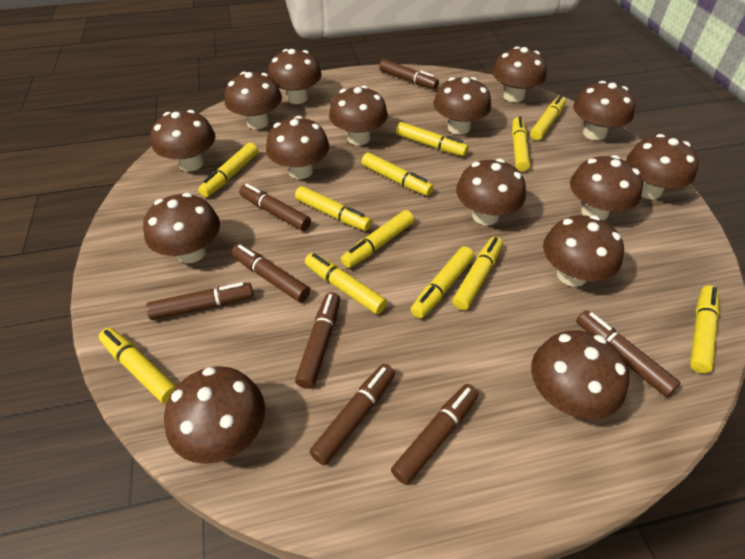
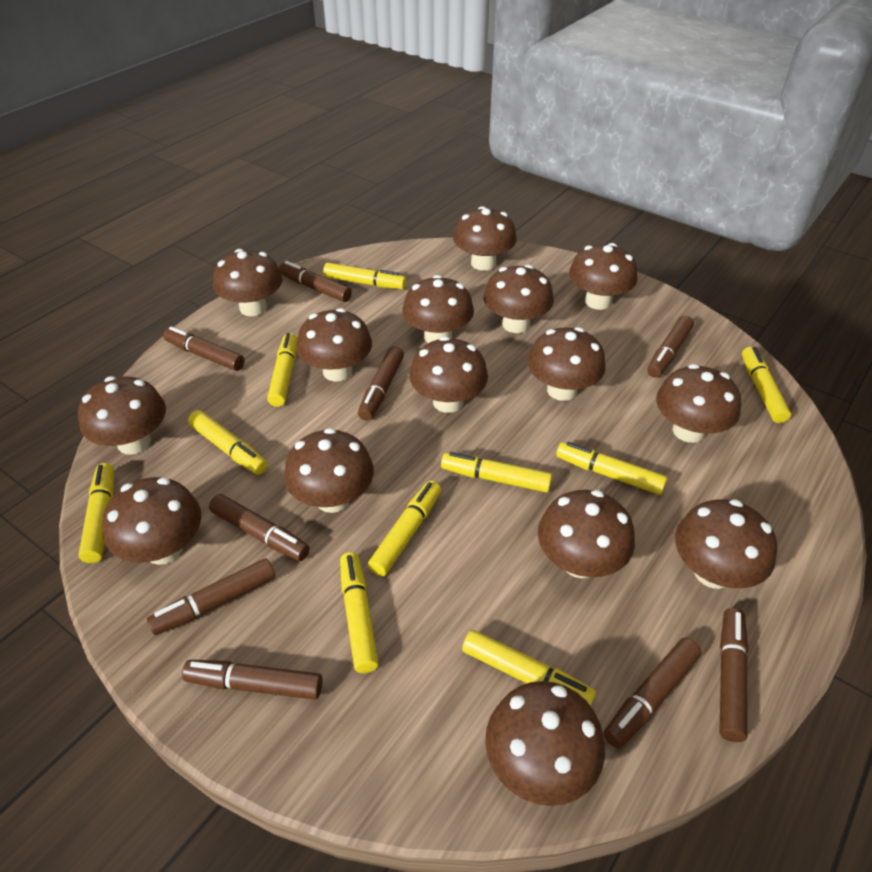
brown marker: 8 -> 9
yellow marker: 12 -> 10

